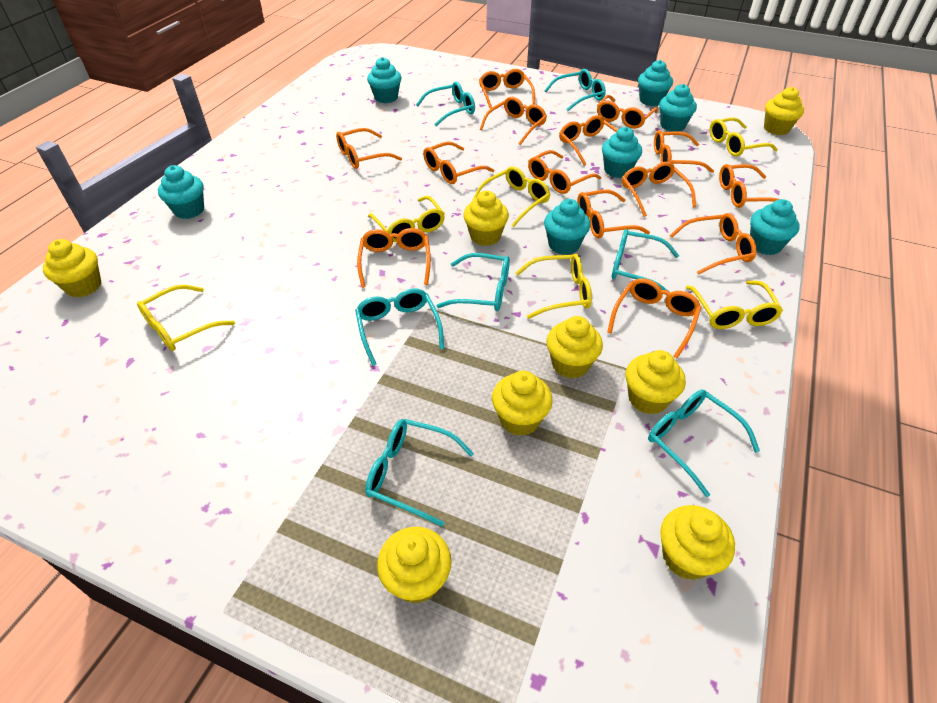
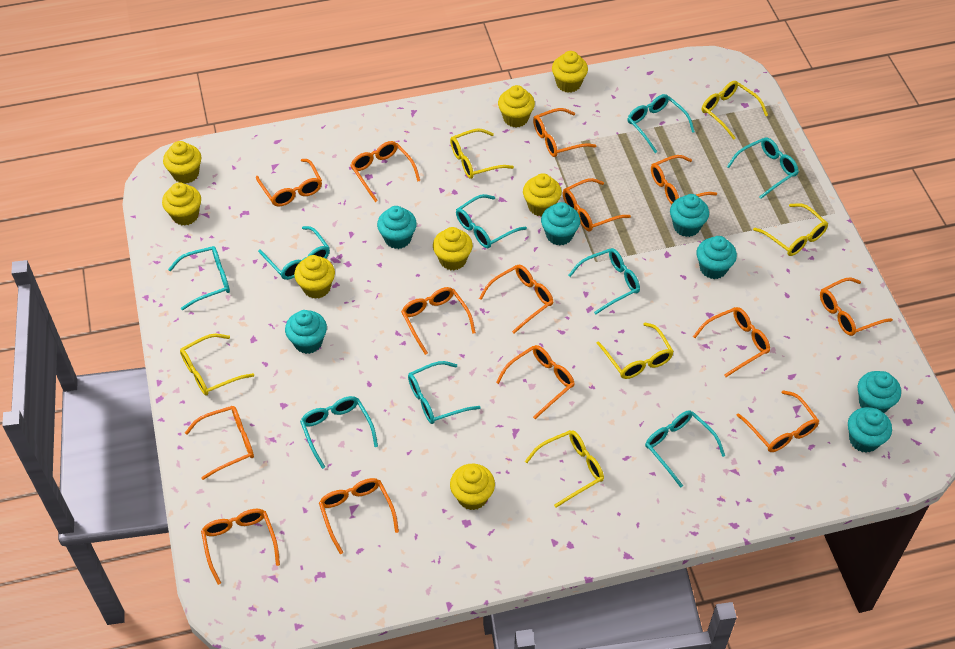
turquoise glasses: 7 -> 9

